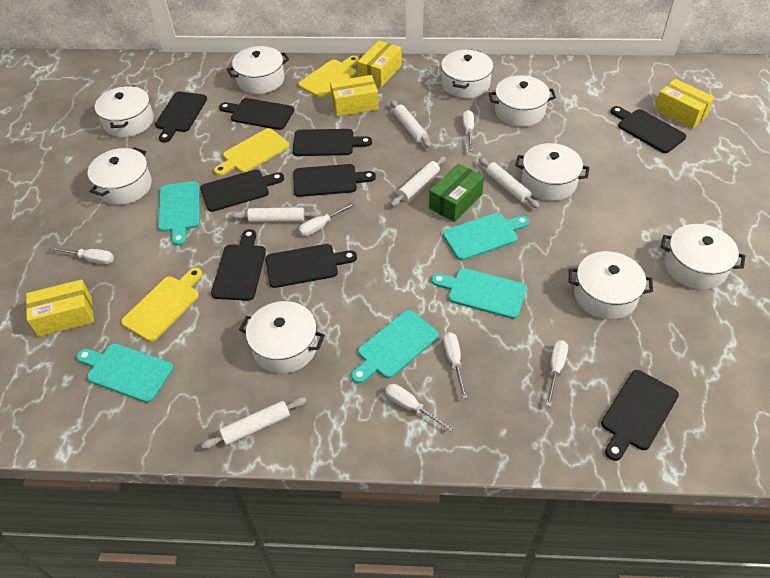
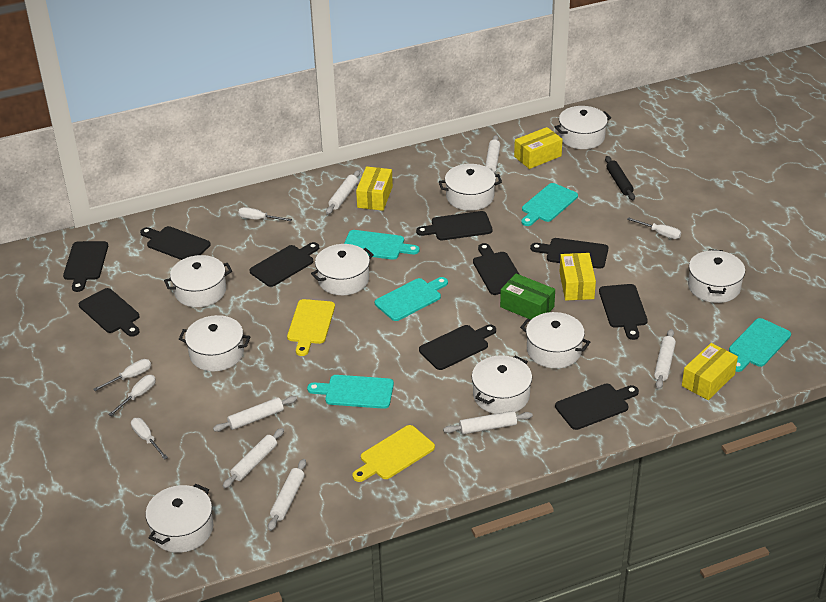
black cutting board: 9 -> 10
black rolling pin: 0 -> 1
white rolling pin: 5 -> 7
white screwdriver: 6 -> 5
yellow cutting board: 3 -> 2

